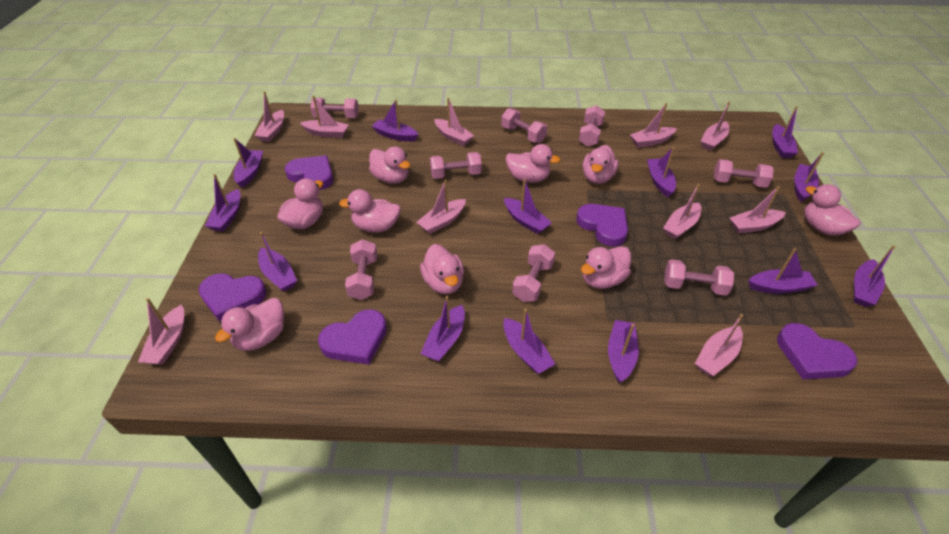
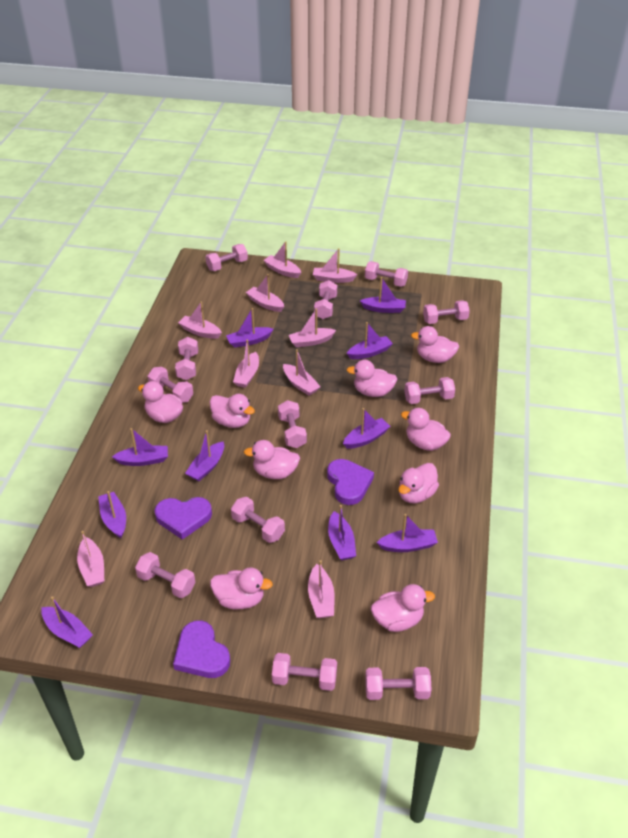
pink boat: 10 -> 9
pink dumbbell: 8 -> 12
purple boat: 13 -> 10
purple heart: 5 -> 3

